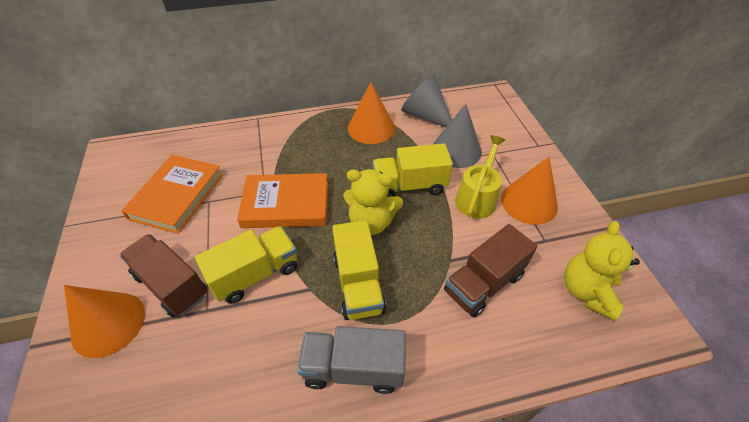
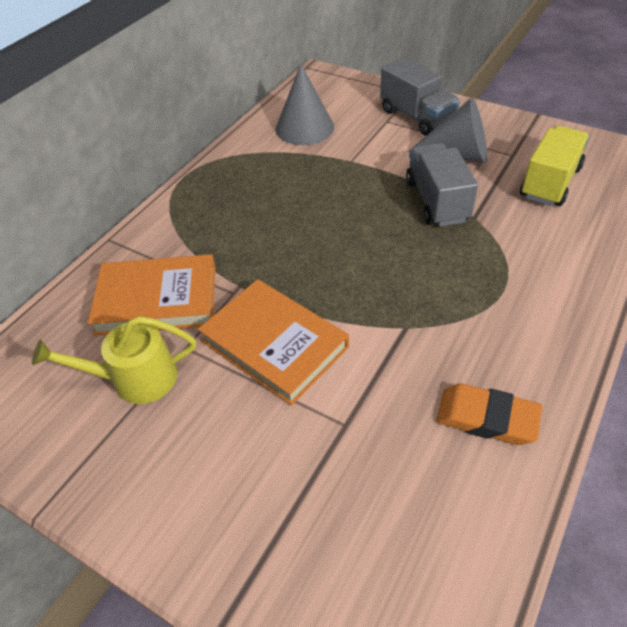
brown truck: 2 -> 0
grey truck: 1 -> 2
orange cone: 3 -> 0
orange eraser: 0 -> 1
yellow teddy bear: 2 -> 0
yellow truck: 3 -> 1

